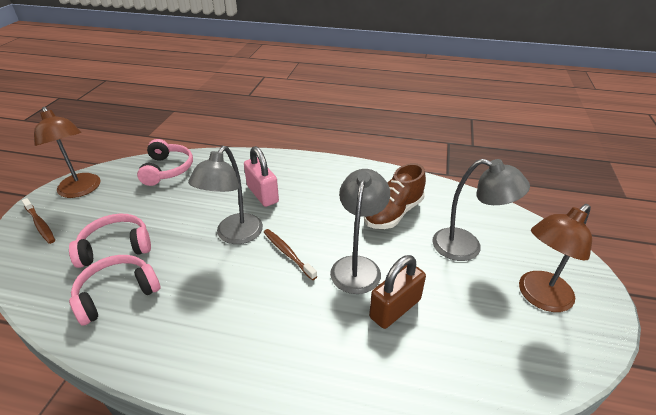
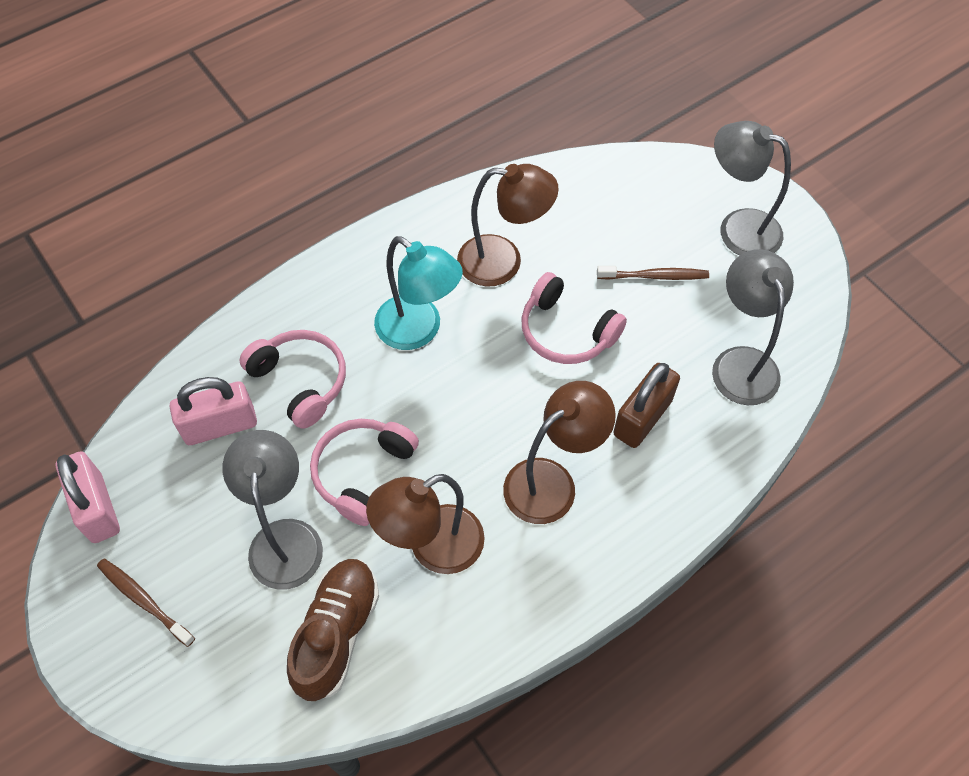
brown lamp: 2 -> 3
pink padlock: 1 -> 2
turquoise lamp: 0 -> 1

